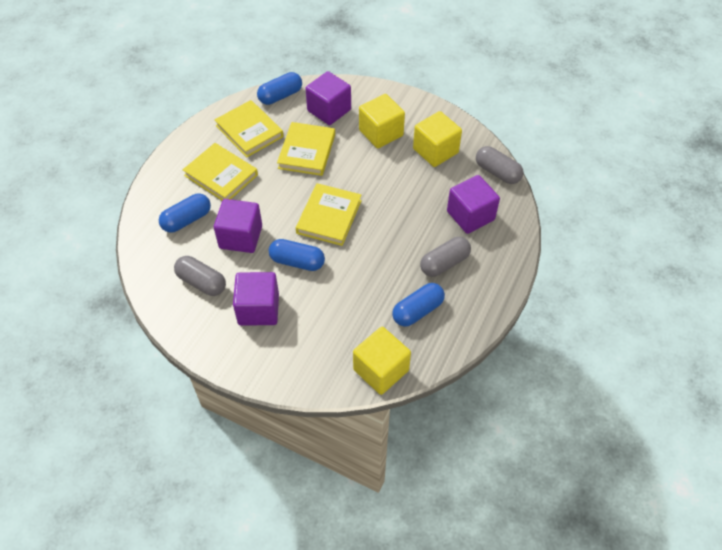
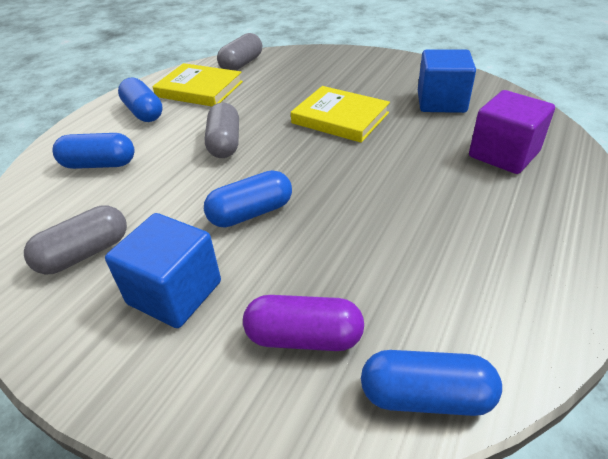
blue cube: 0 -> 2
purple capsule: 0 -> 1
purple cube: 4 -> 1
yellow book: 4 -> 2
yellow cube: 3 -> 0

